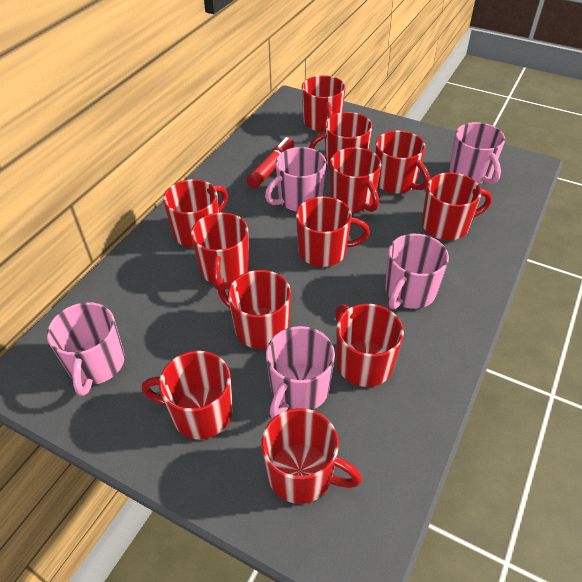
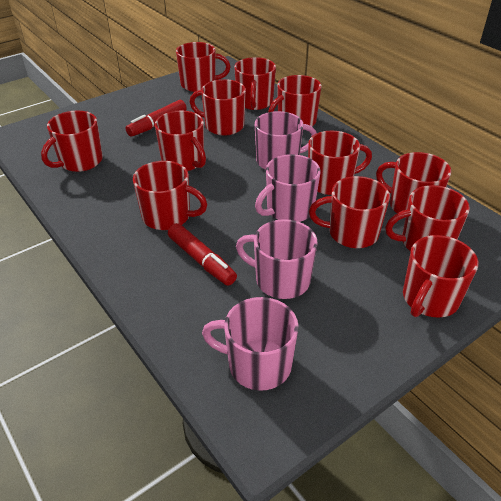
pink mug: 5 -> 4
red marker: 1 -> 2

